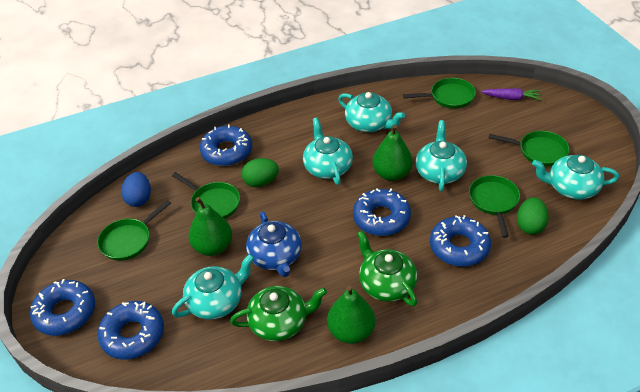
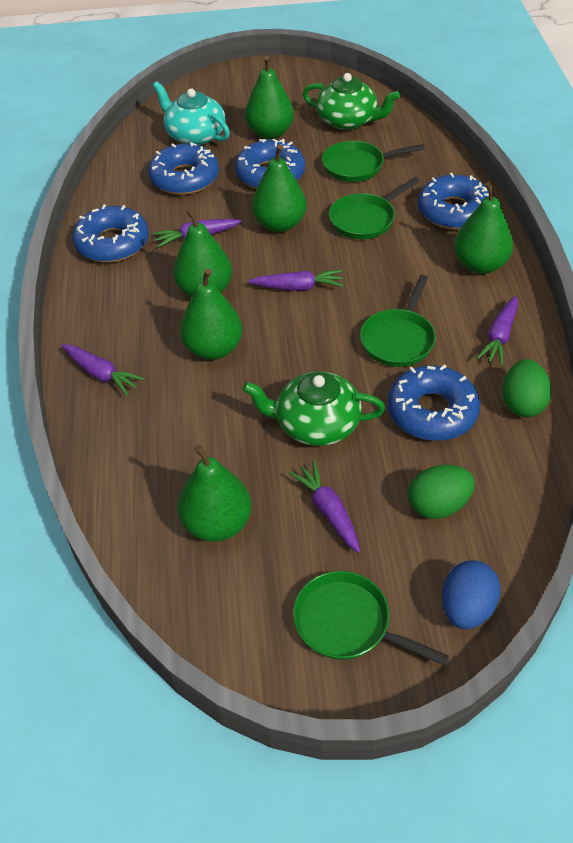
blue teapot: 1 -> 0
green pan: 5 -> 4
green pear: 3 -> 6
purple carrot: 1 -> 5
turquoise teapot: 5 -> 1

